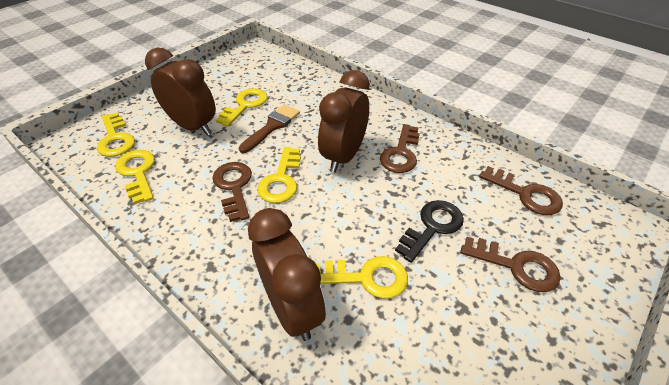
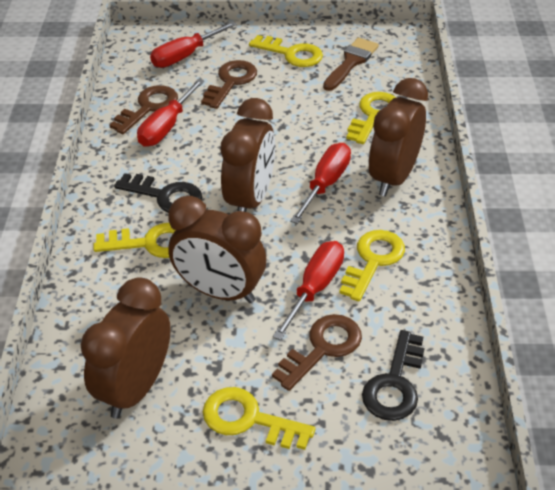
black key: 1 -> 2
brown clock: 3 -> 4
brown key: 4 -> 3
red screwdriver: 0 -> 4

